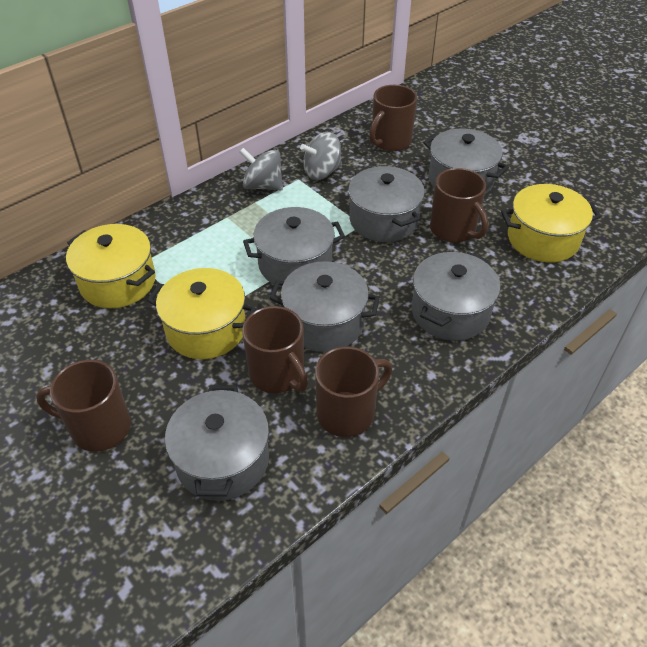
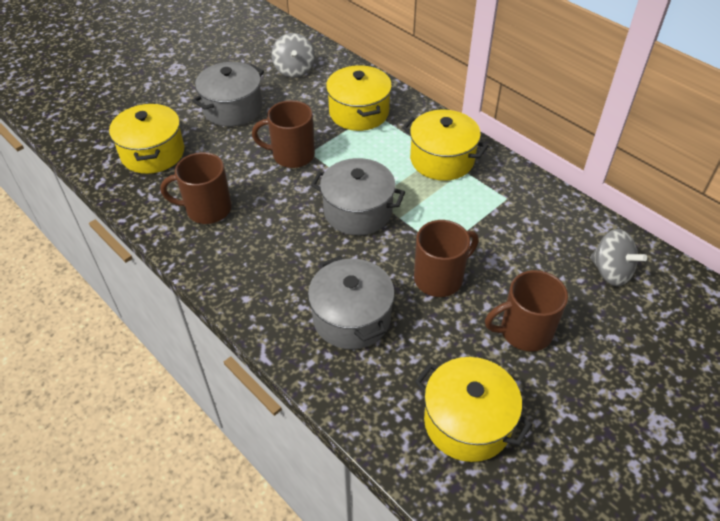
brown mug: 5 -> 4
grey pot: 6 -> 3
yellow pot: 3 -> 4

